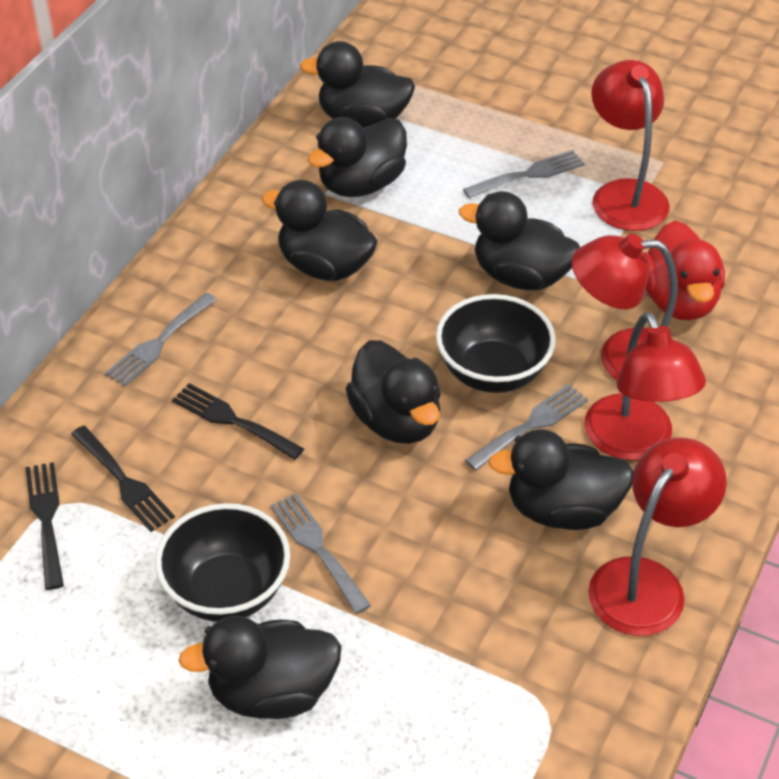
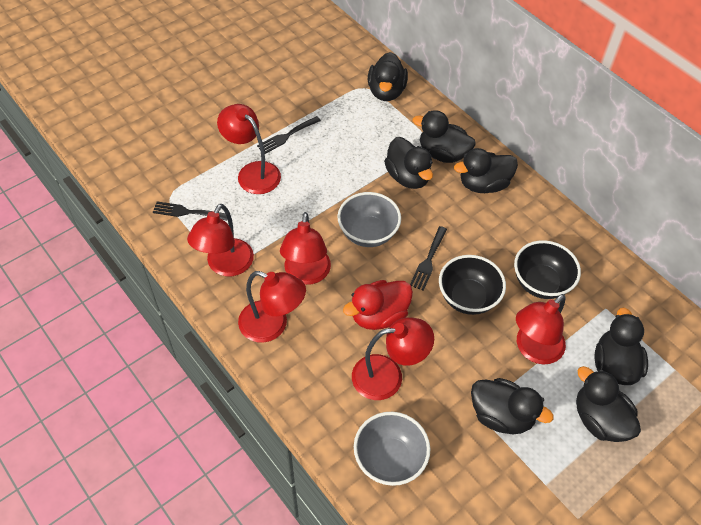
grey bowl: 0 -> 2
grey fork: 4 -> 0
red lamp: 4 -> 6

